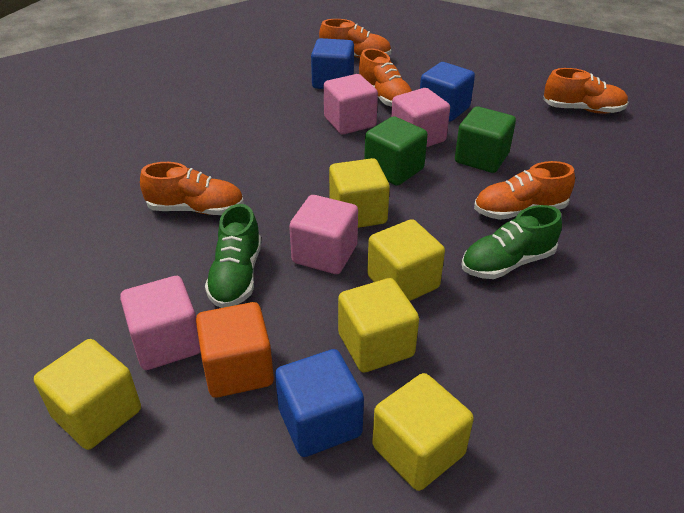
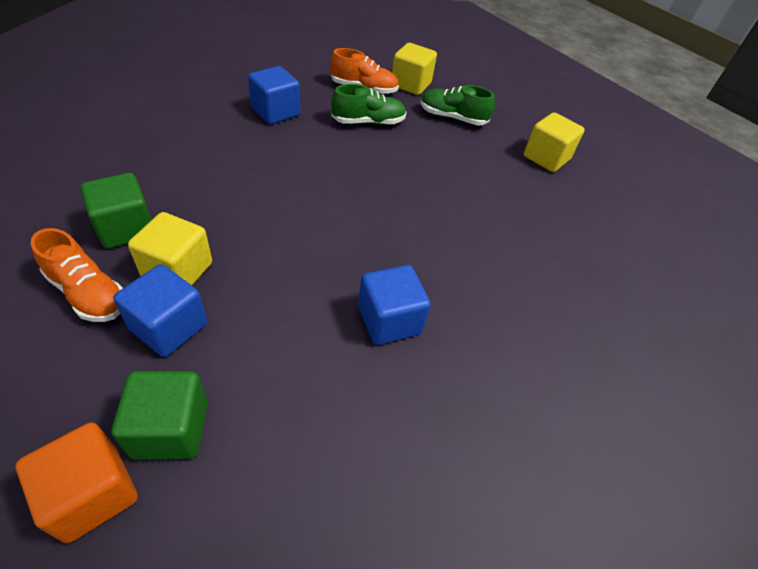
orange shoe: 5 -> 2
pink cube: 4 -> 0
yellow cube: 5 -> 3

